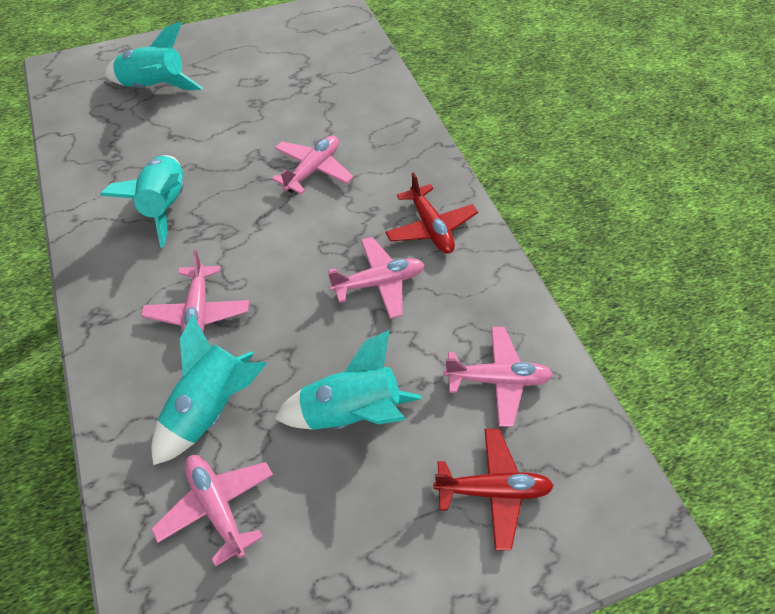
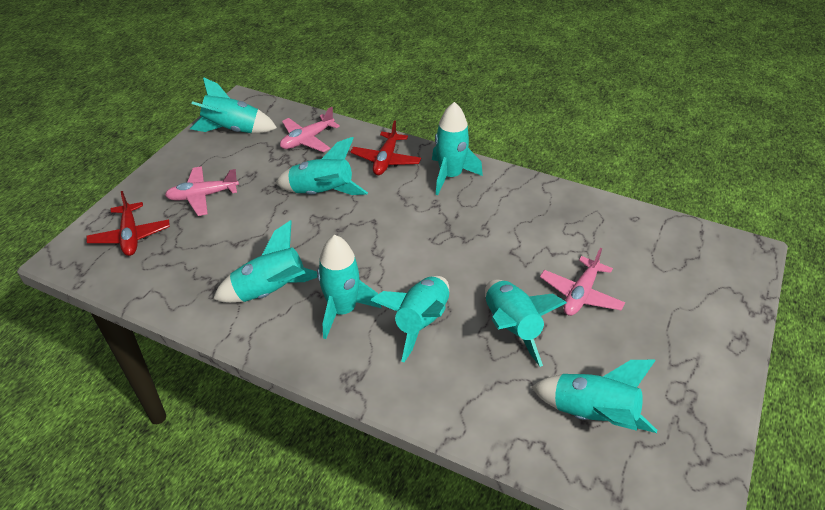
pink plane: 5 -> 3
turquoise rocket: 4 -> 8

